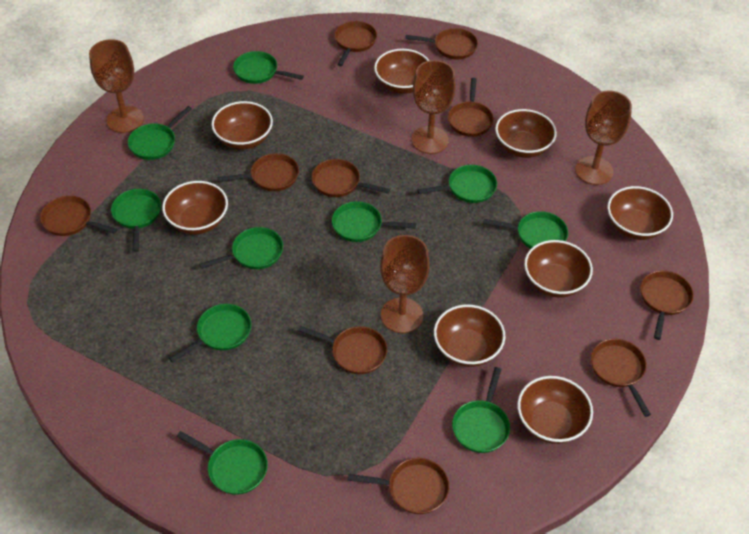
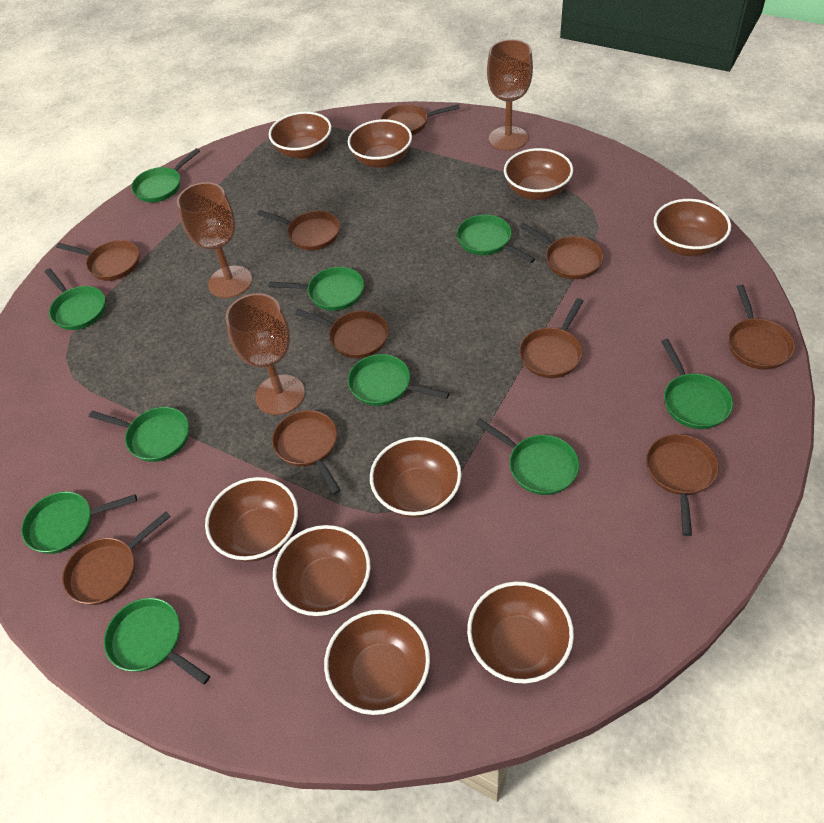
brown bowl: 8 -> 9
brown goblet: 4 -> 3

